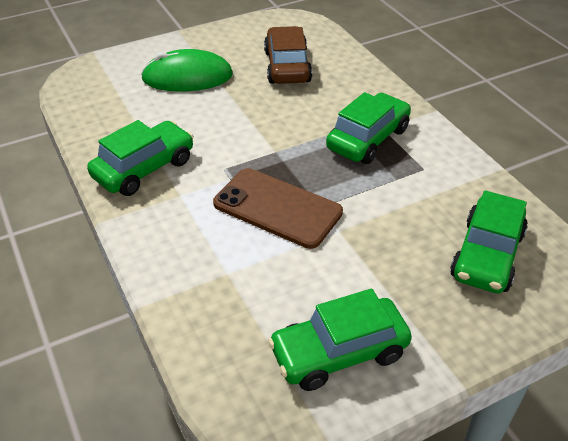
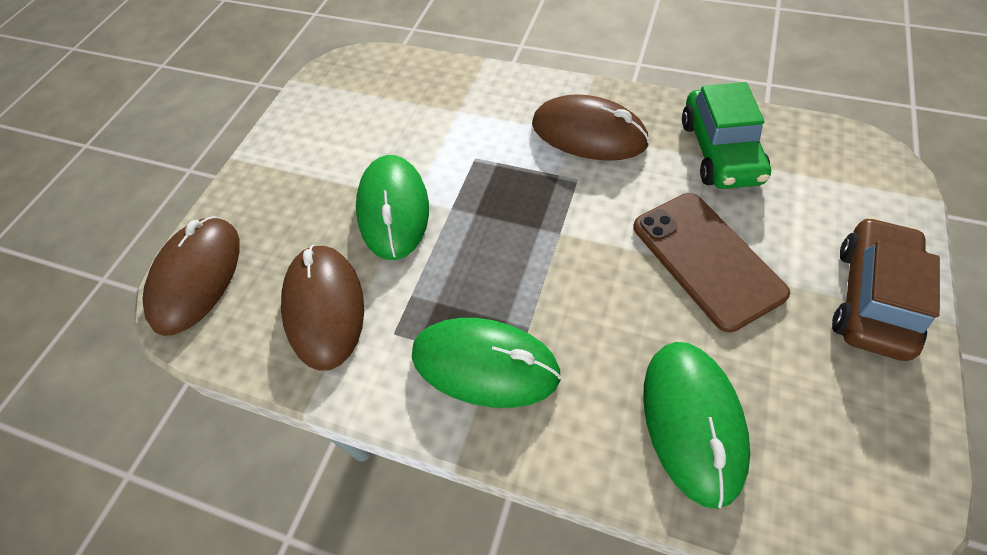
brown mouse: 0 -> 3
green car: 4 -> 1
green mouse: 1 -> 3

